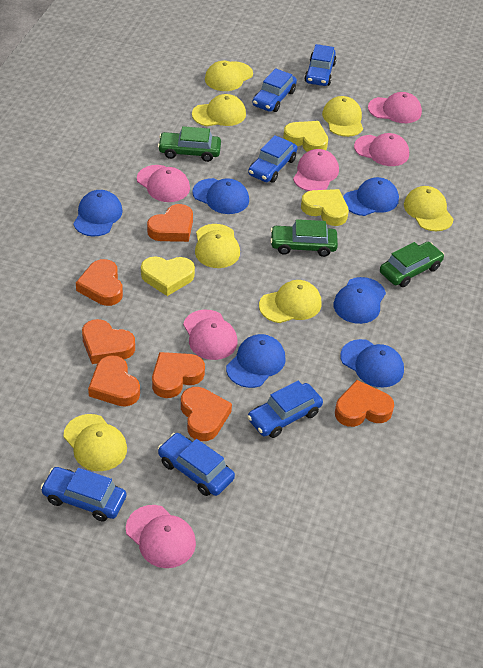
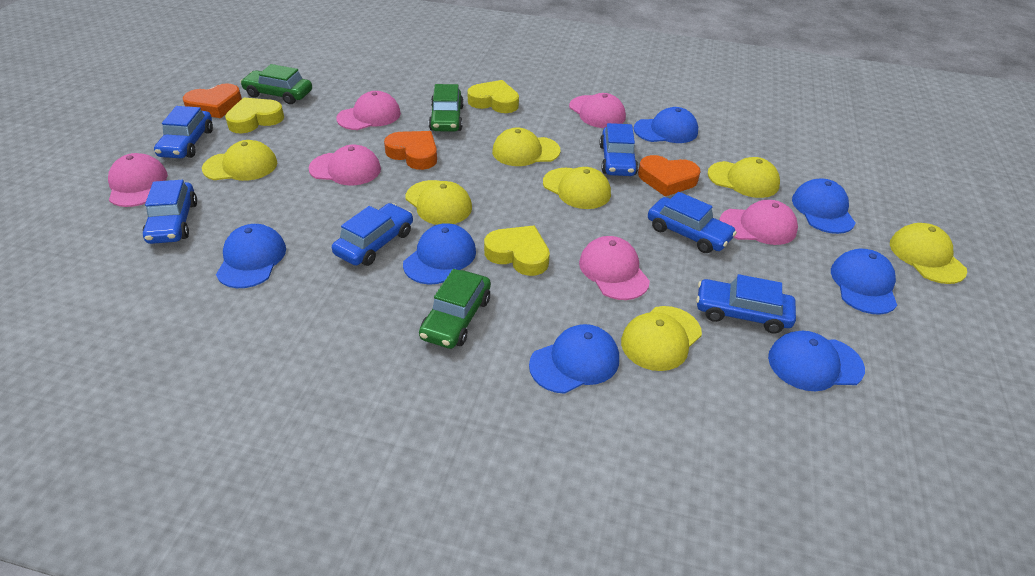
blue cap: 6 -> 7
orange heart: 7 -> 3

